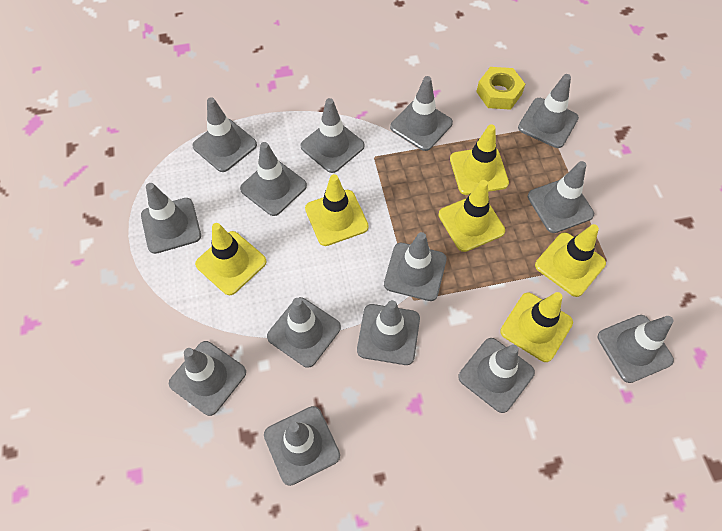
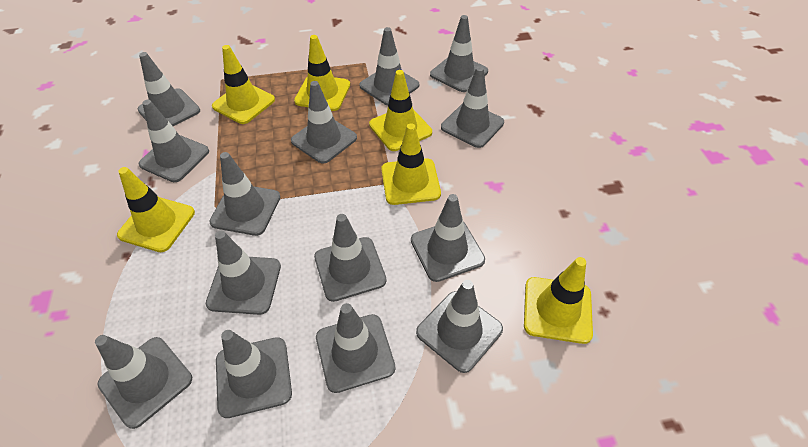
yellow nut: 1 -> 0

